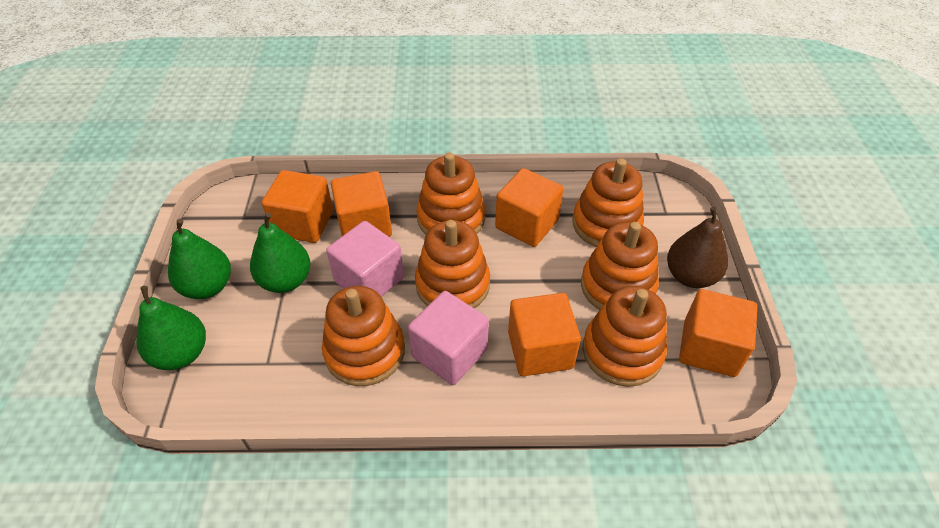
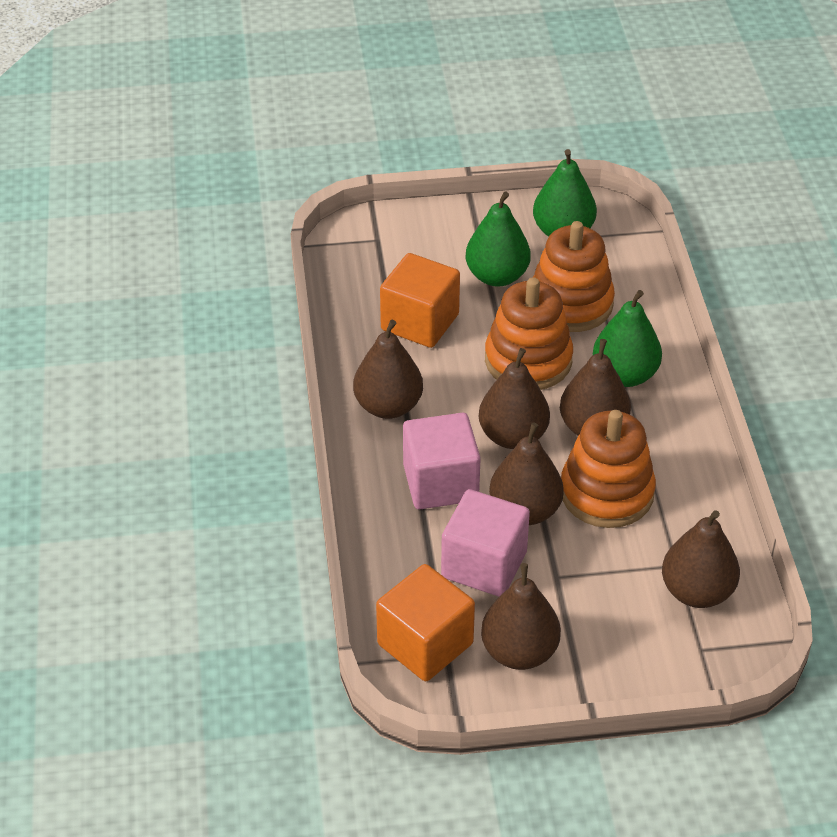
brown pear: 1 -> 6
orange cube: 5 -> 2
orange stacking toy: 6 -> 3

